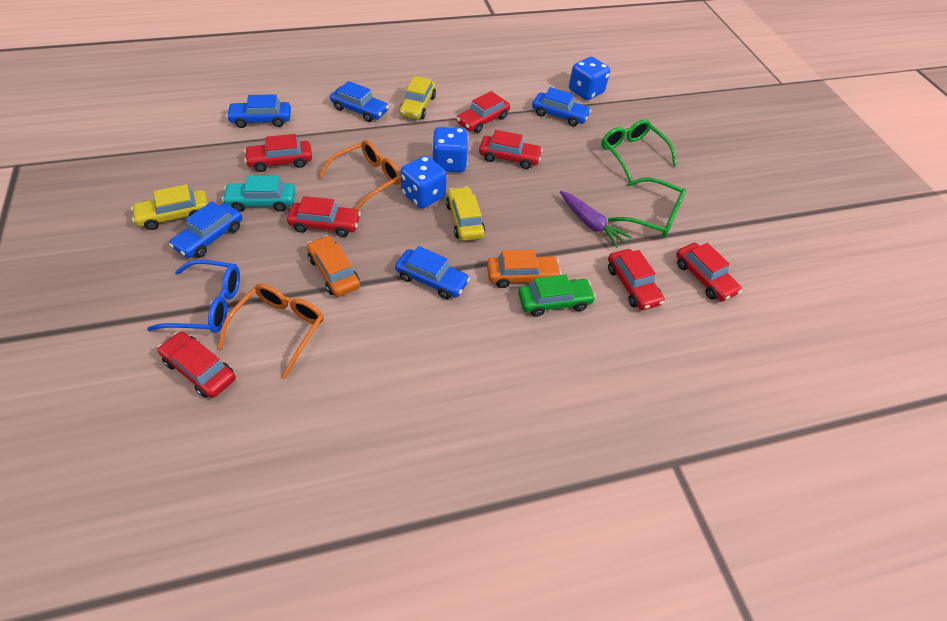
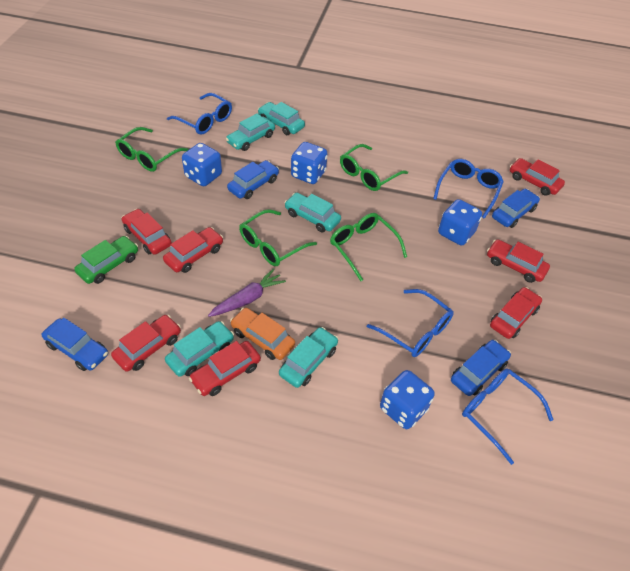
blue car: 5 -> 4
blue dice: 3 -> 4
blue glasses: 1 -> 4
green glasses: 2 -> 4
orange car: 2 -> 1
orange glasses: 2 -> 0
turquoise car: 1 -> 5
yellow car: 3 -> 0

